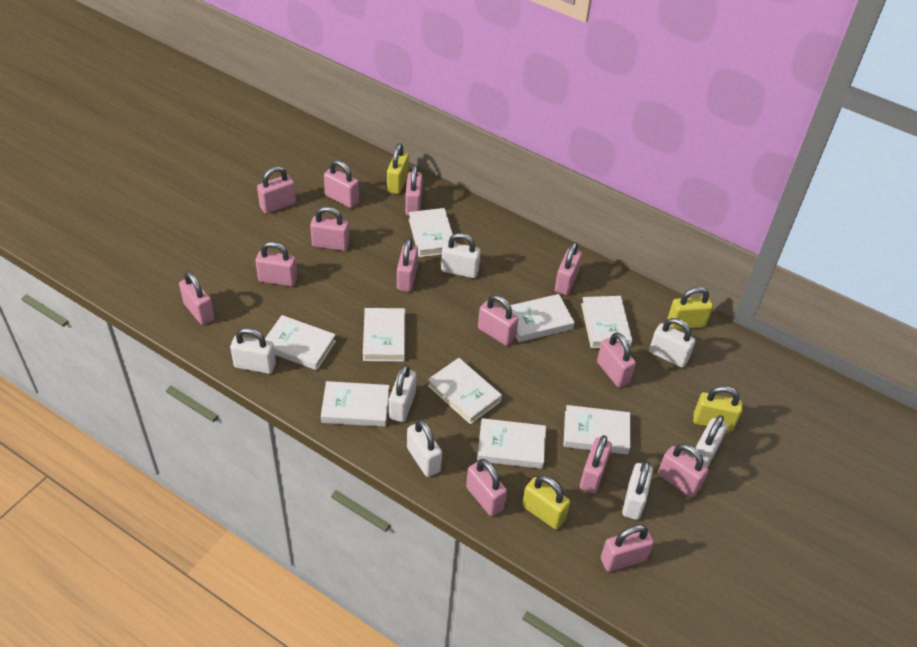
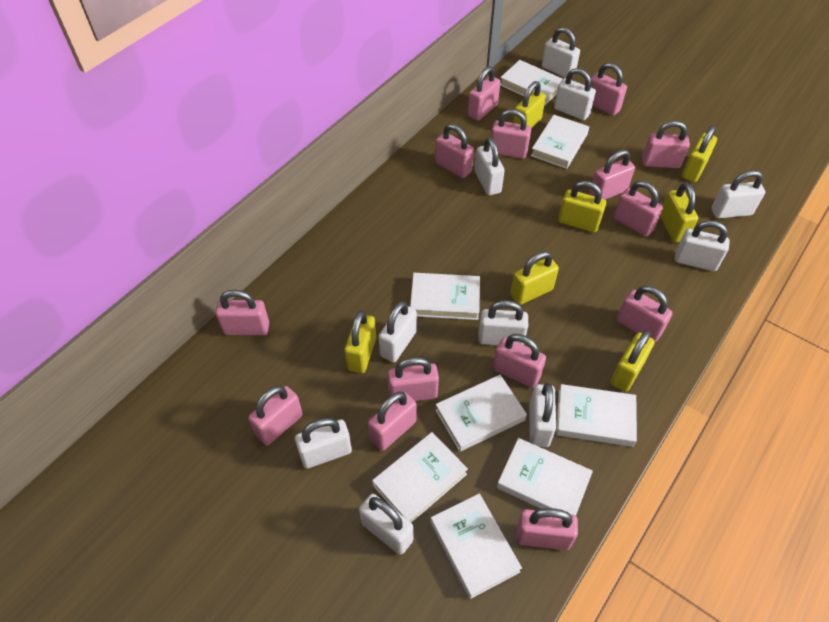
white book: 9 -> 8
white padlock: 7 -> 10
yellow padlock: 4 -> 7

